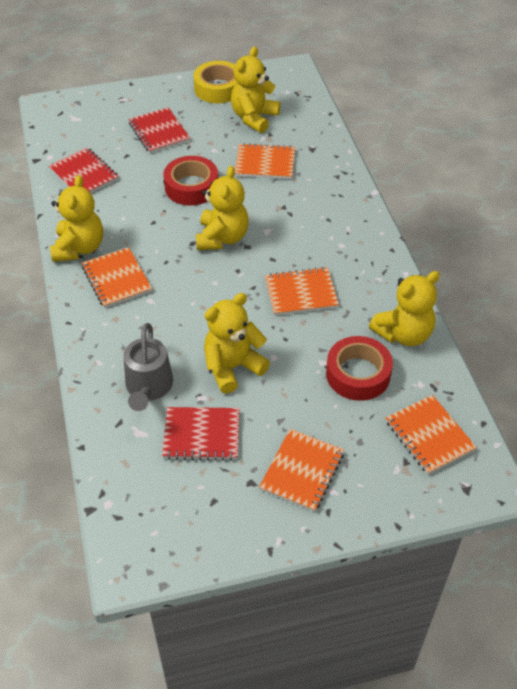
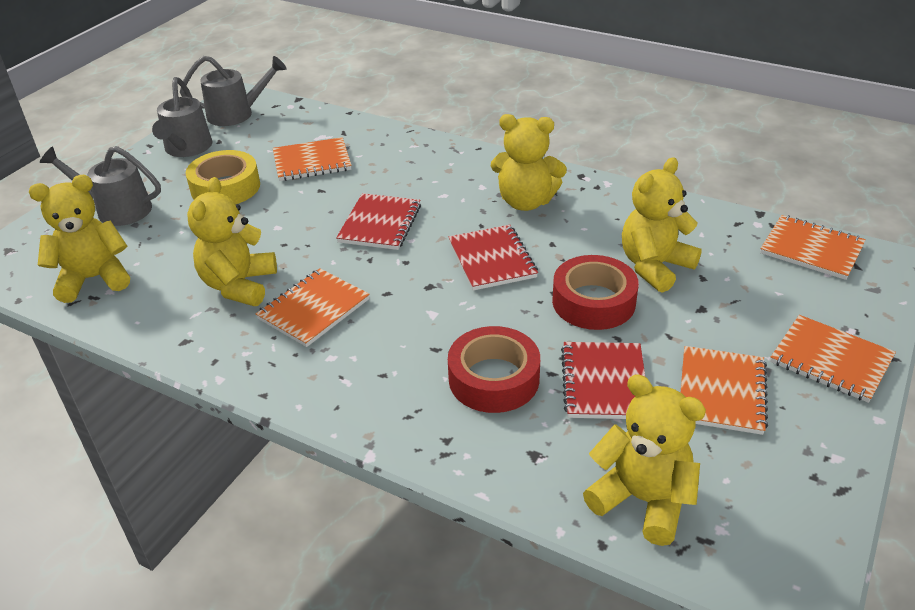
grey watering can: 1 -> 3

